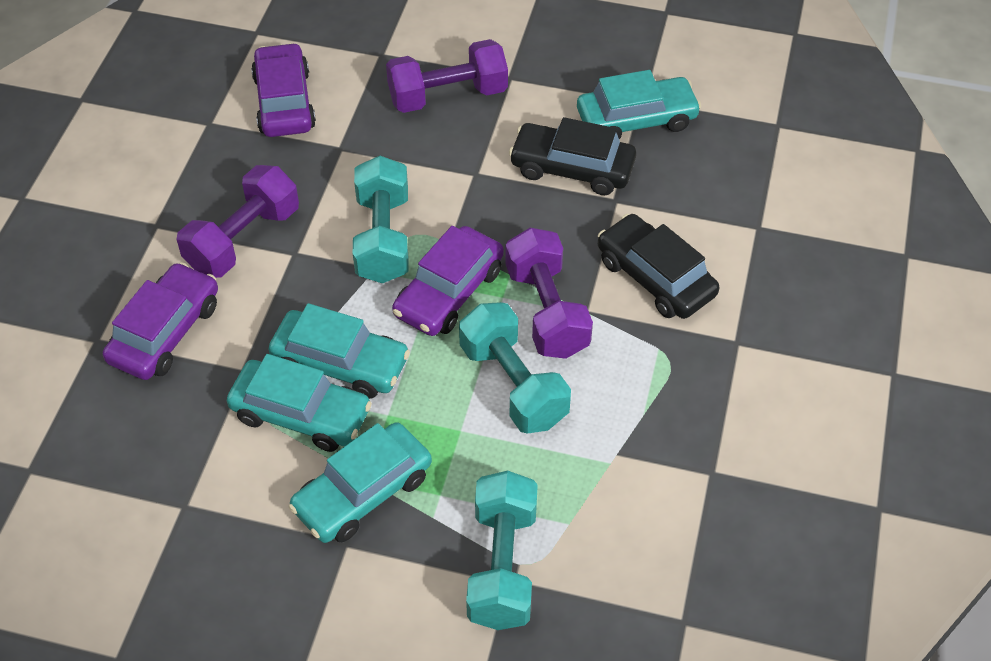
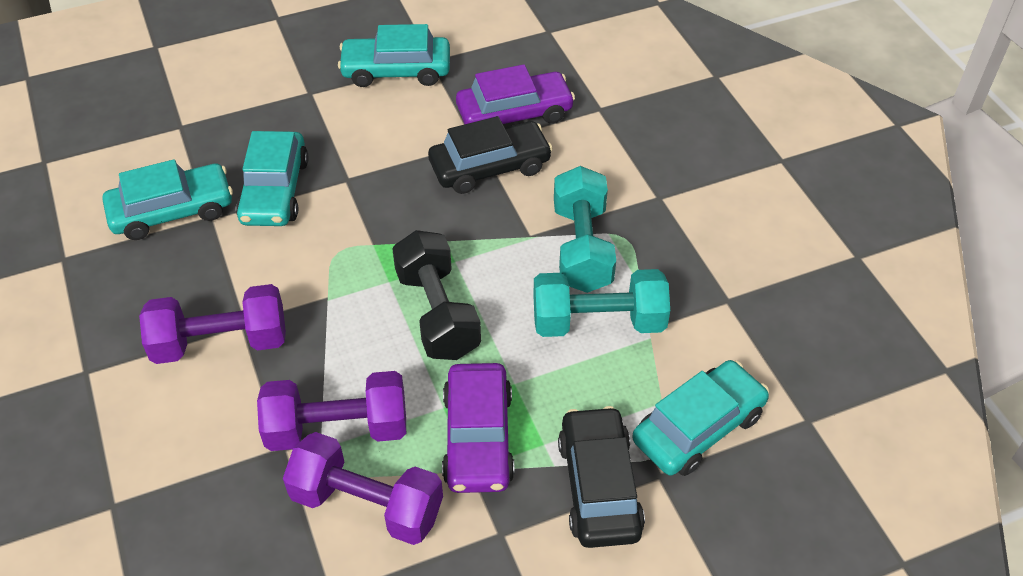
black dumbbell: 0 -> 1
purple car: 3 -> 2
turquoise dumbbell: 3 -> 2

